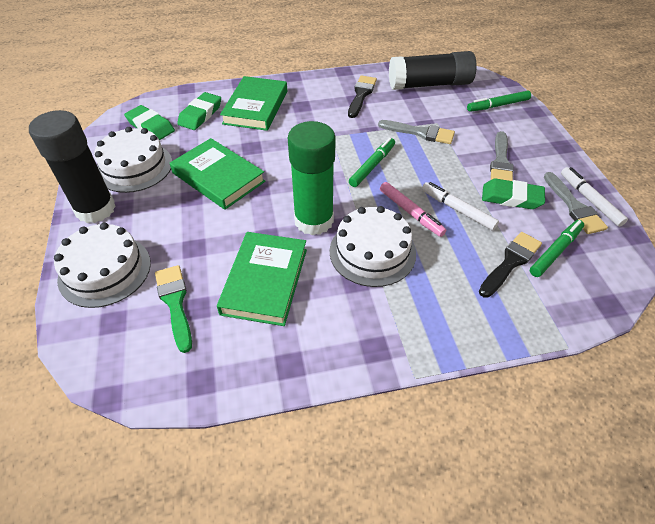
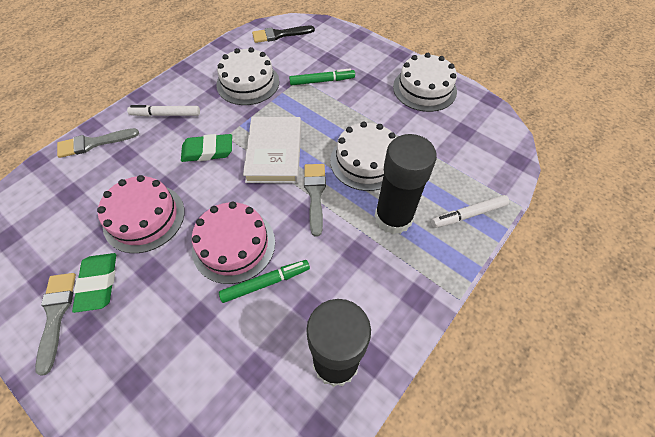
black brush: 2 -> 1
green book: 3 -> 0
green brush: 1 -> 0
green eraser: 3 -> 2
green glue stick: 1 -> 0
green marker: 3 -> 2
pink cake: 0 -> 2
pink marker: 1 -> 0
white book: 0 -> 1

